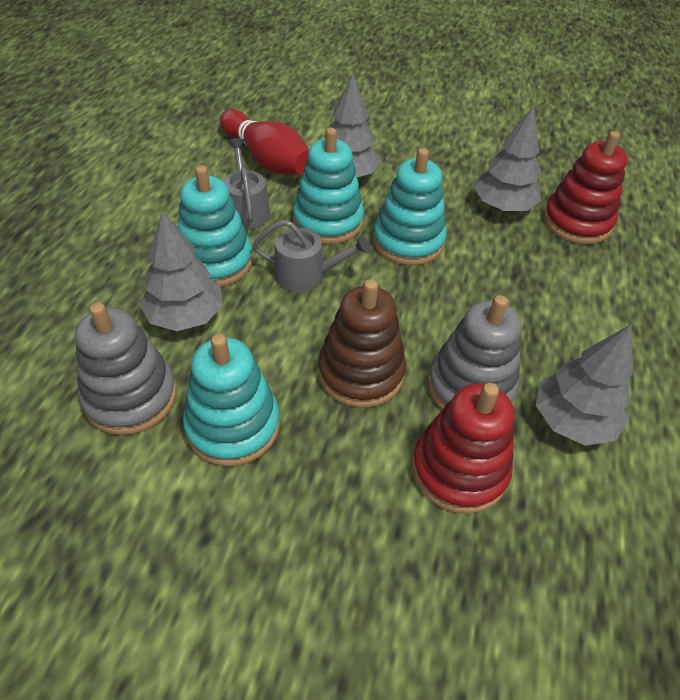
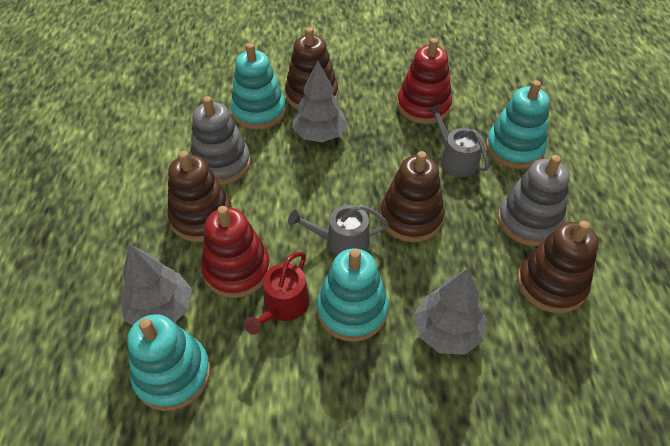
brown stacking toy: 1 -> 4
grey tree: 4 -> 3
red bowling pin: 1 -> 0
red watering can: 0 -> 1

